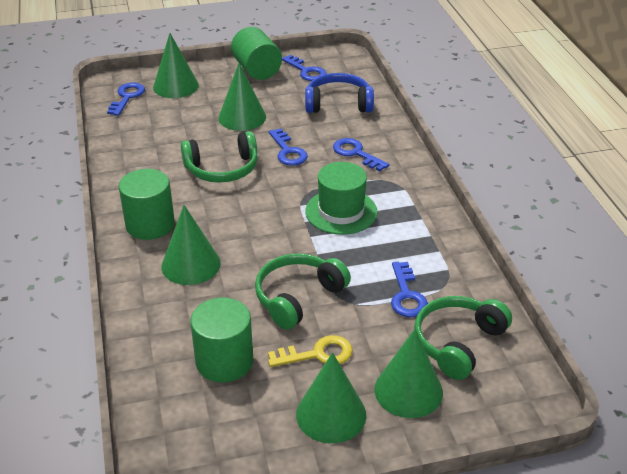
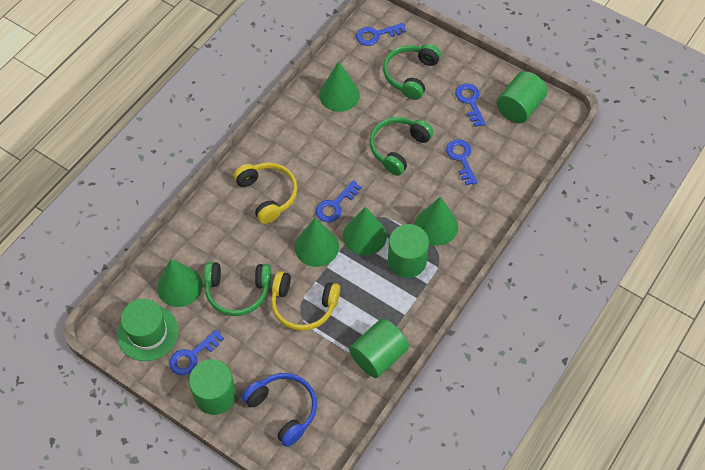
green cylinder: 3 -> 4
yellow headphones: 0 -> 2
yellow key: 1 -> 0

